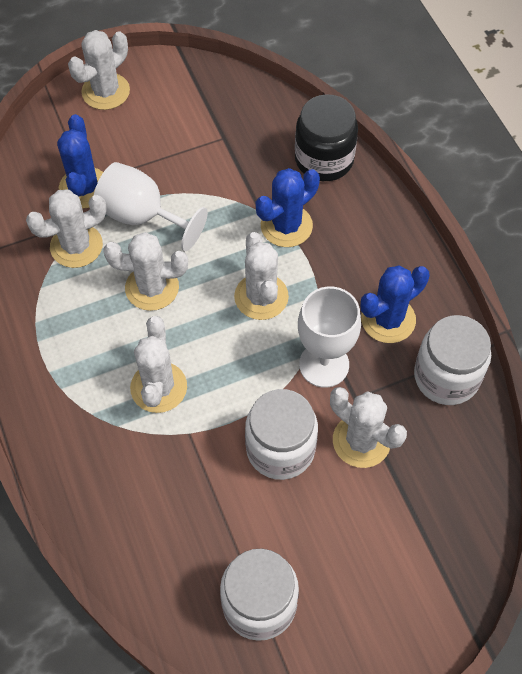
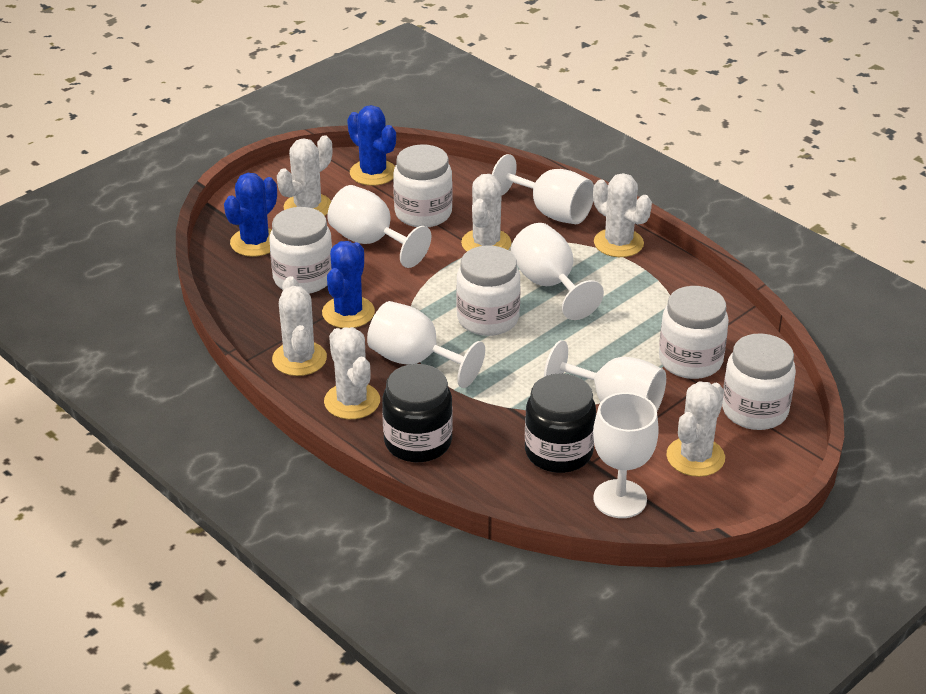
black jar: 1 -> 2
white goblet: 2 -> 6
white jar: 3 -> 5

